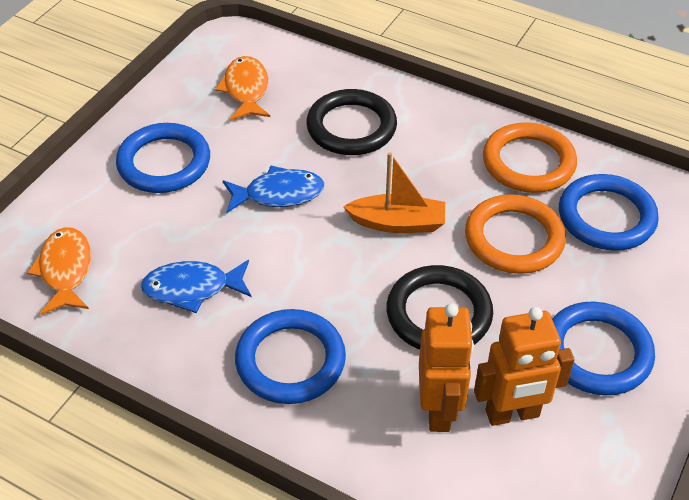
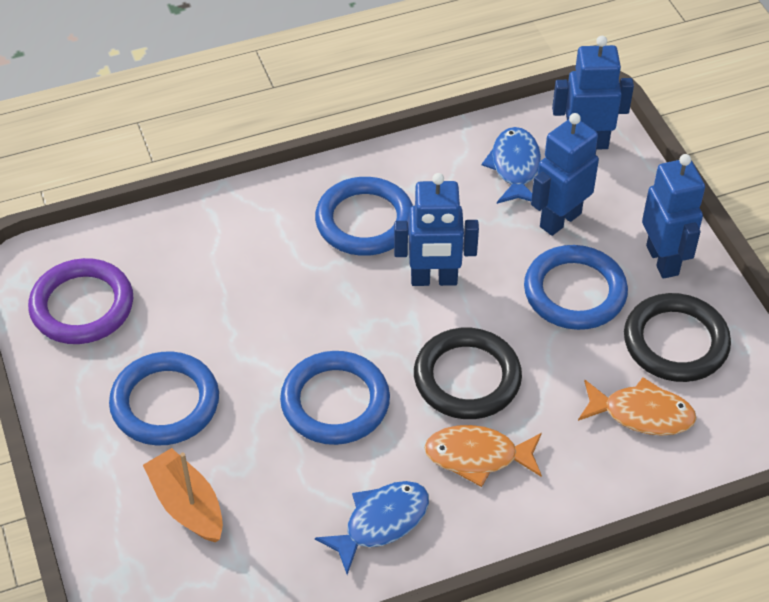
blue robot: 0 -> 4
orange ring: 2 -> 0
orange robot: 2 -> 0
purple ring: 0 -> 1

